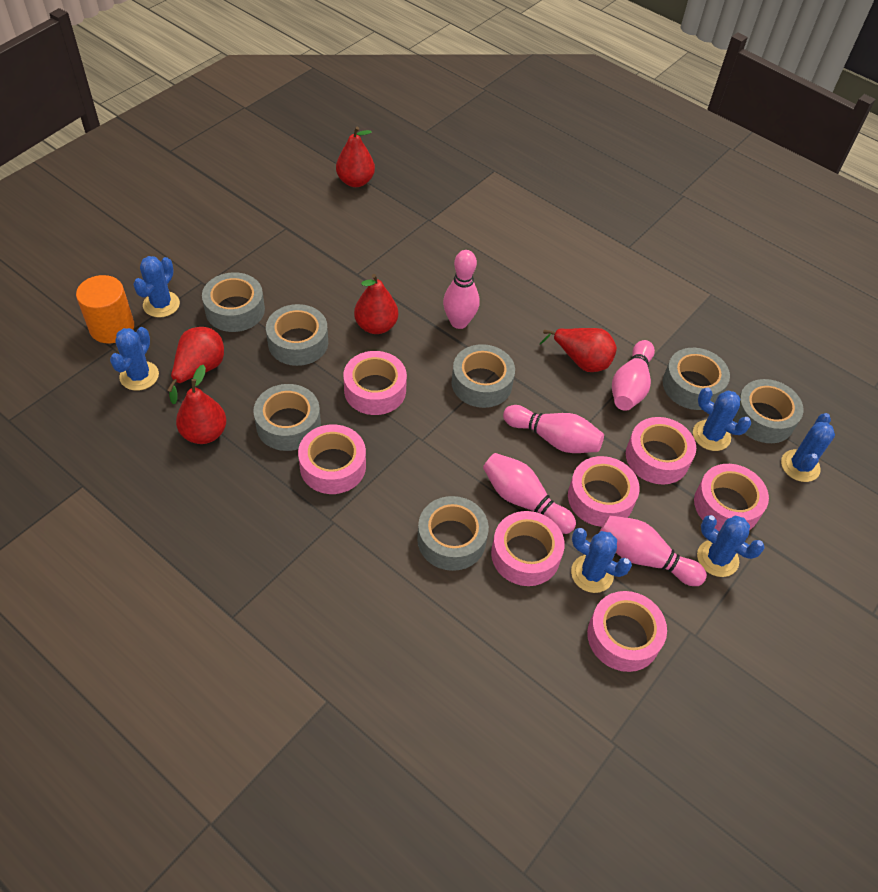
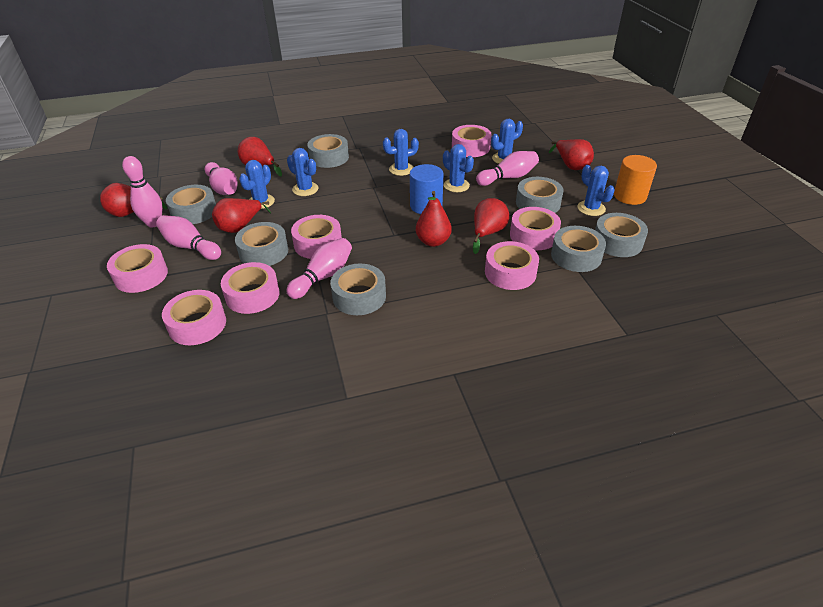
blue cylinder: 0 -> 1
red pear: 5 -> 6

